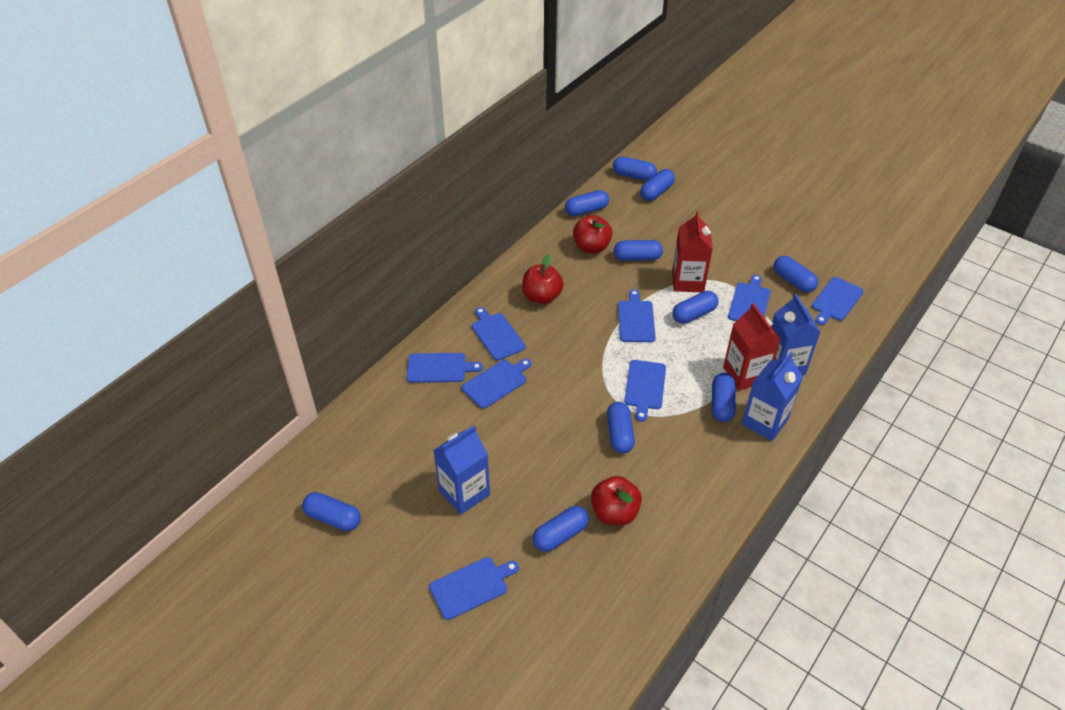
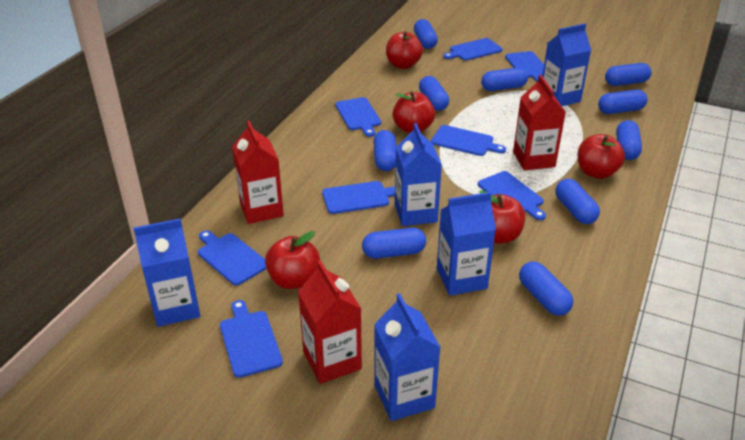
blue carton: 3 -> 5
red apple: 3 -> 5
red carton: 2 -> 3

